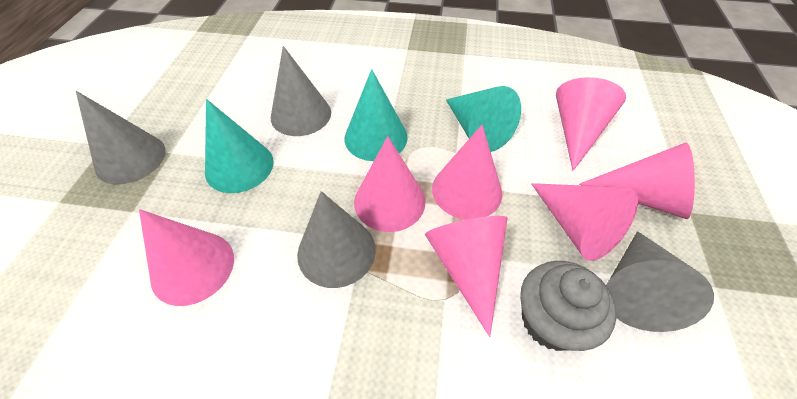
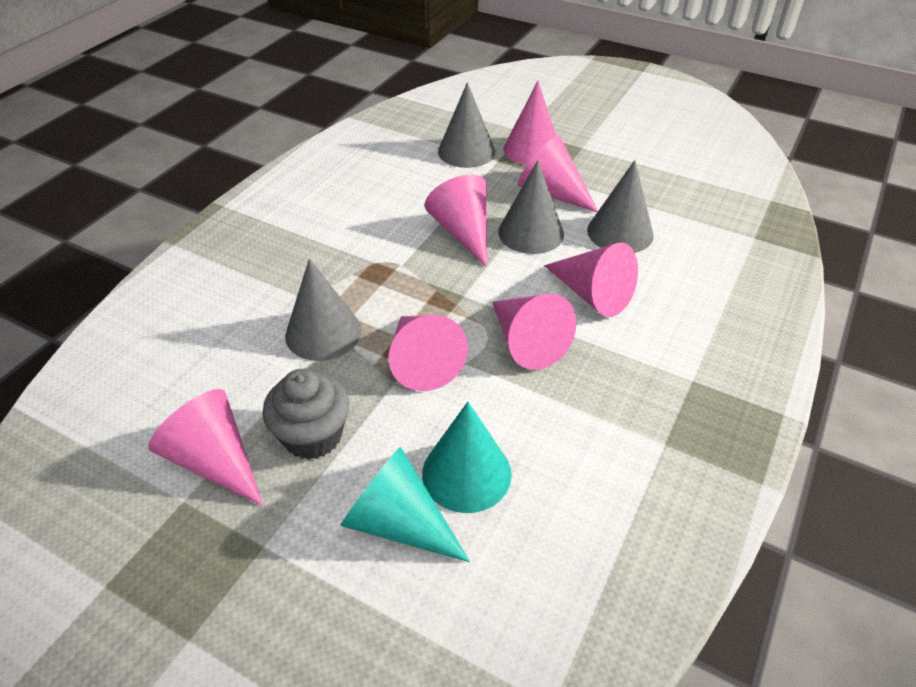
turquoise cone: 3 -> 2

